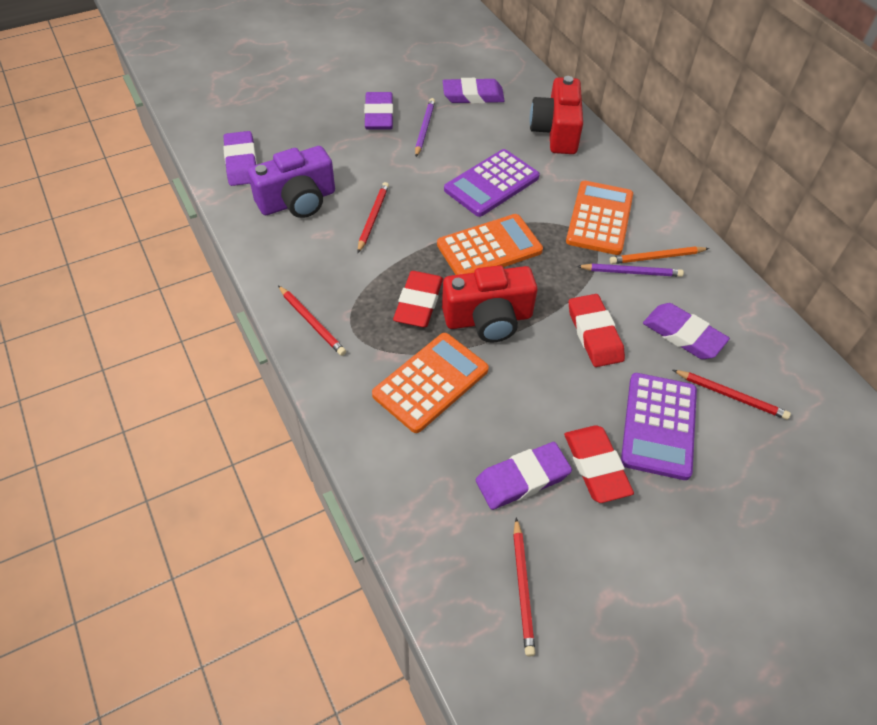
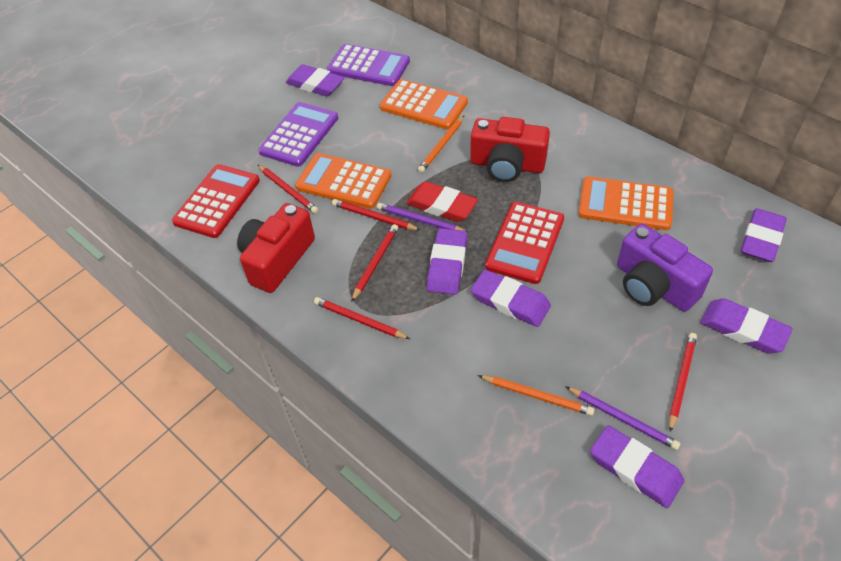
orange pencil: 1 -> 2
purple eraser: 5 -> 6
red calculator: 0 -> 2
red eraser: 3 -> 1
red pencil: 4 -> 5

